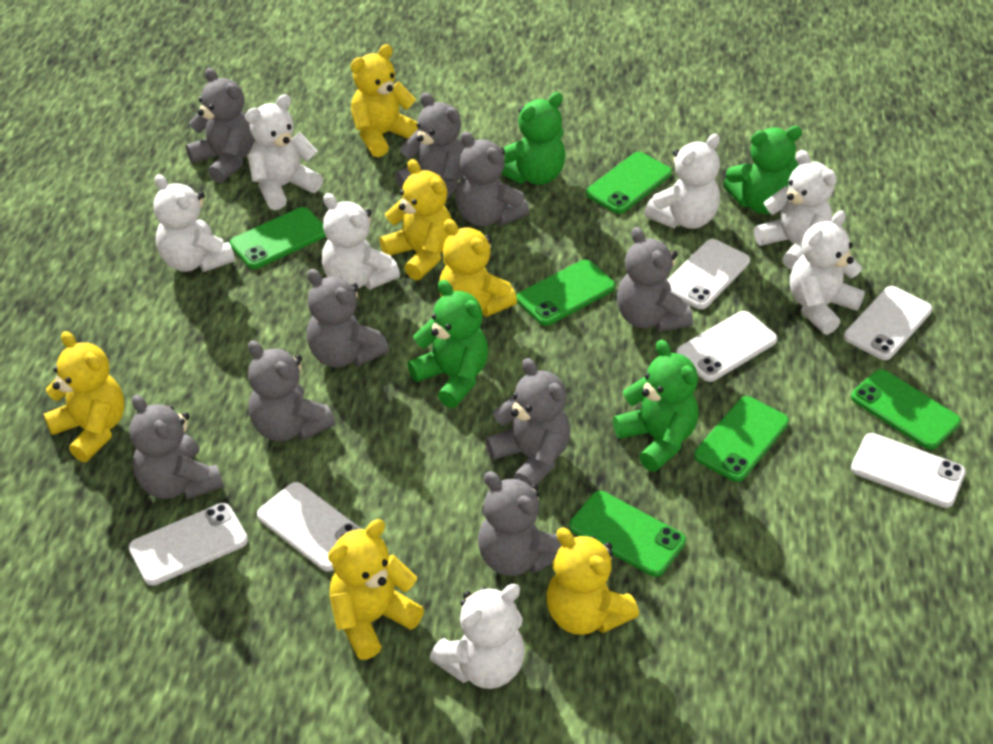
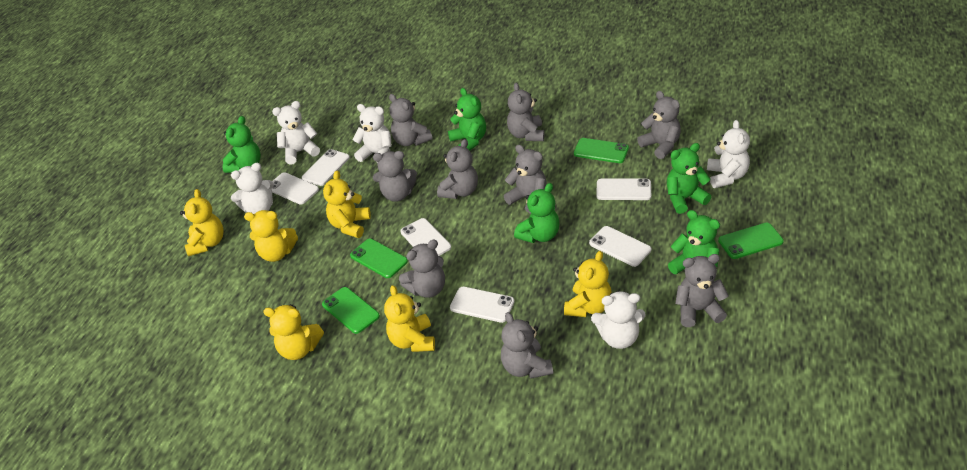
green phone: 6 -> 4
green teddy bear: 4 -> 5
white teddy bear: 7 -> 5

